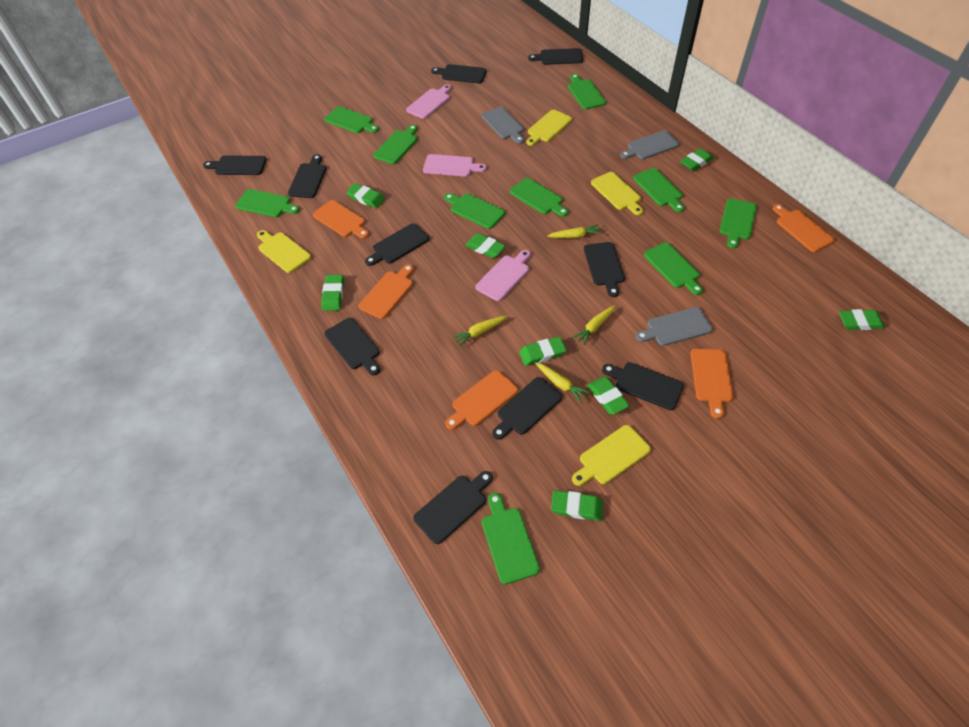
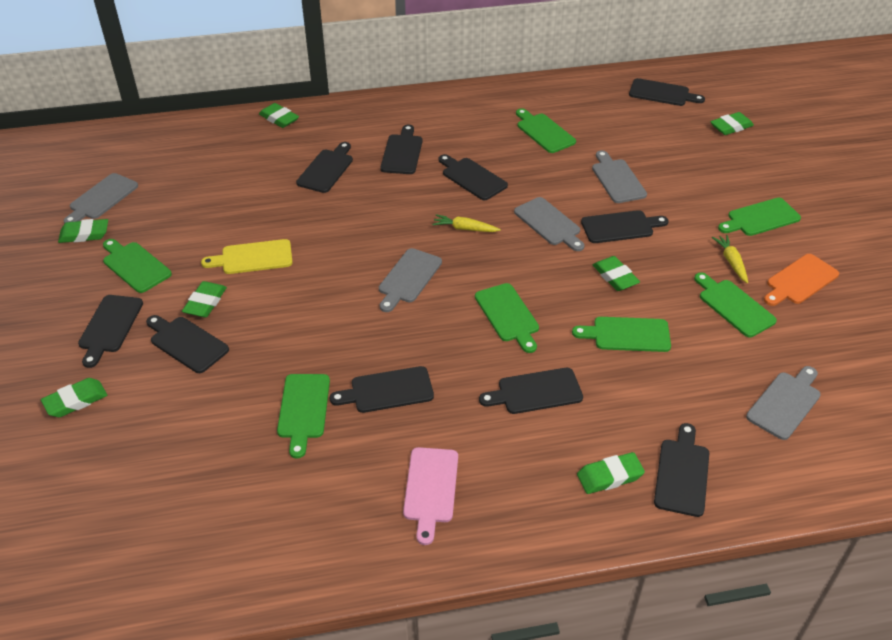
green cutting board: 10 -> 7
green eraser: 8 -> 7
grey cutting board: 3 -> 5
orange cutting board: 5 -> 1
pink cutting board: 3 -> 1
yellow carrot: 4 -> 2
yellow cutting board: 4 -> 1

